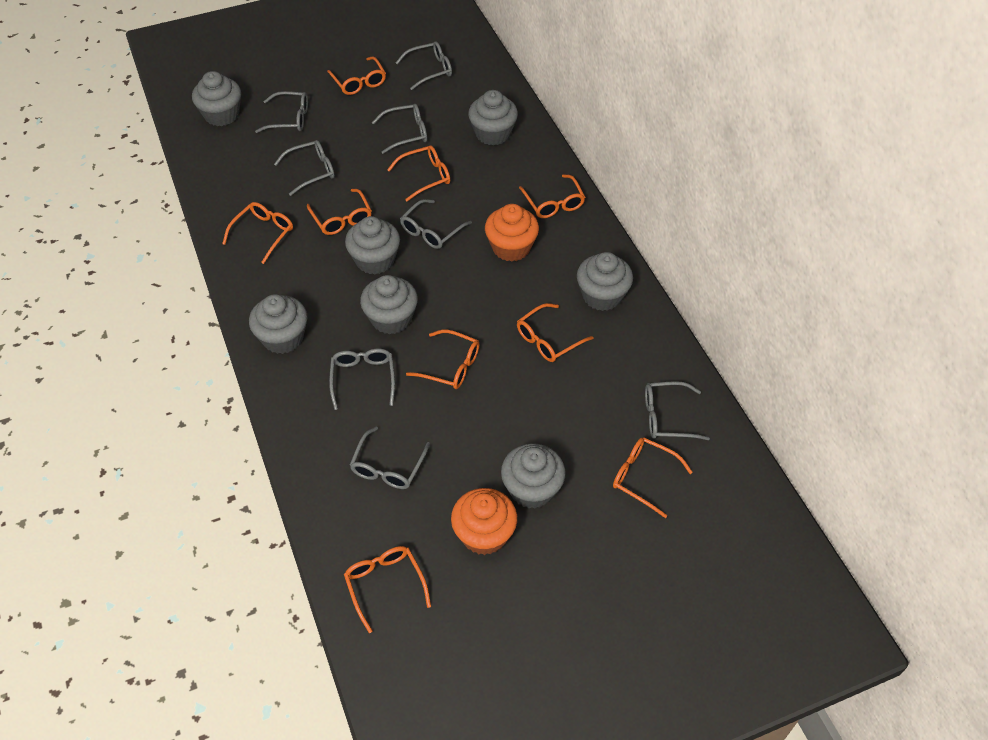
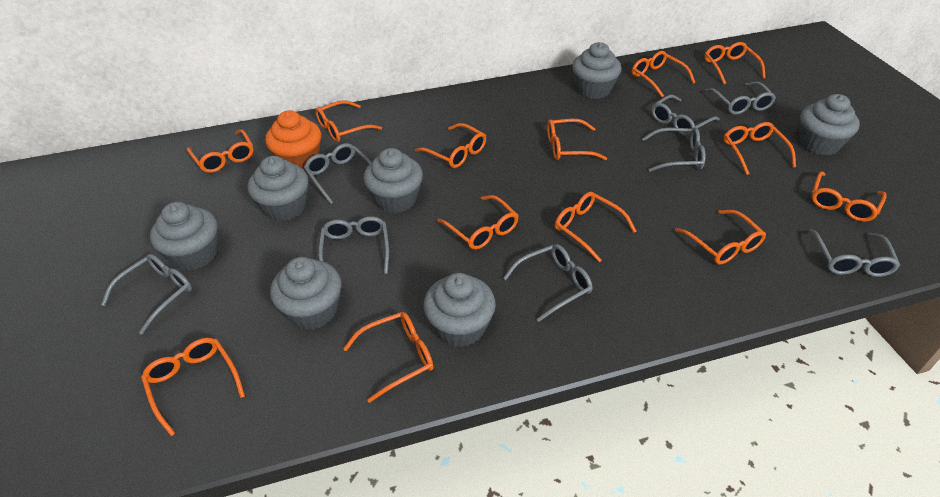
orange cupcake: 2 -> 1
orange glasses: 9 -> 13

